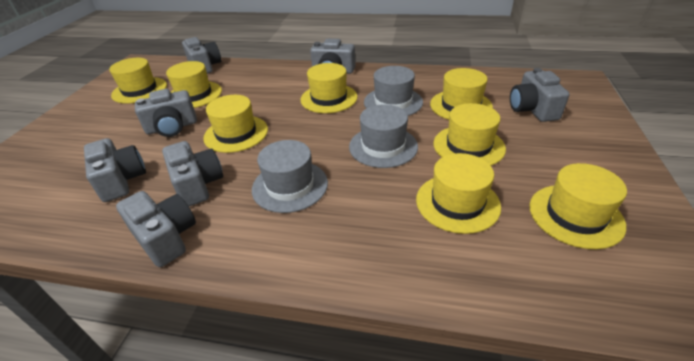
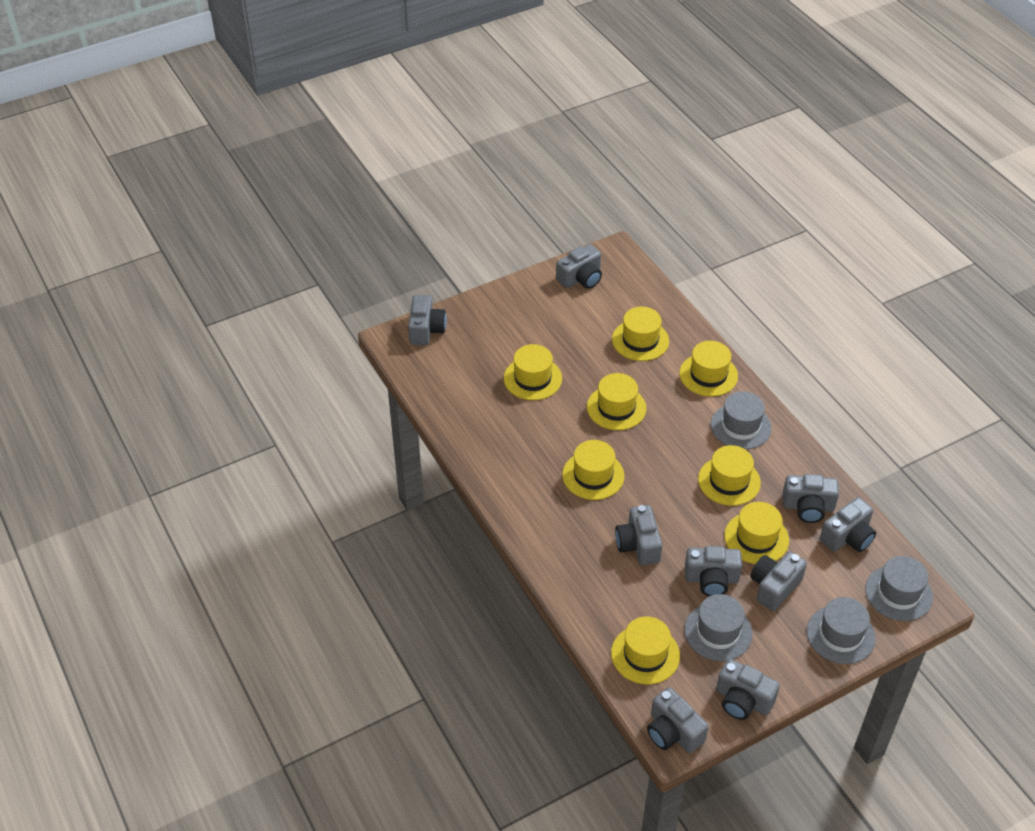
grey camera: 7 -> 9
grey hat: 3 -> 4

